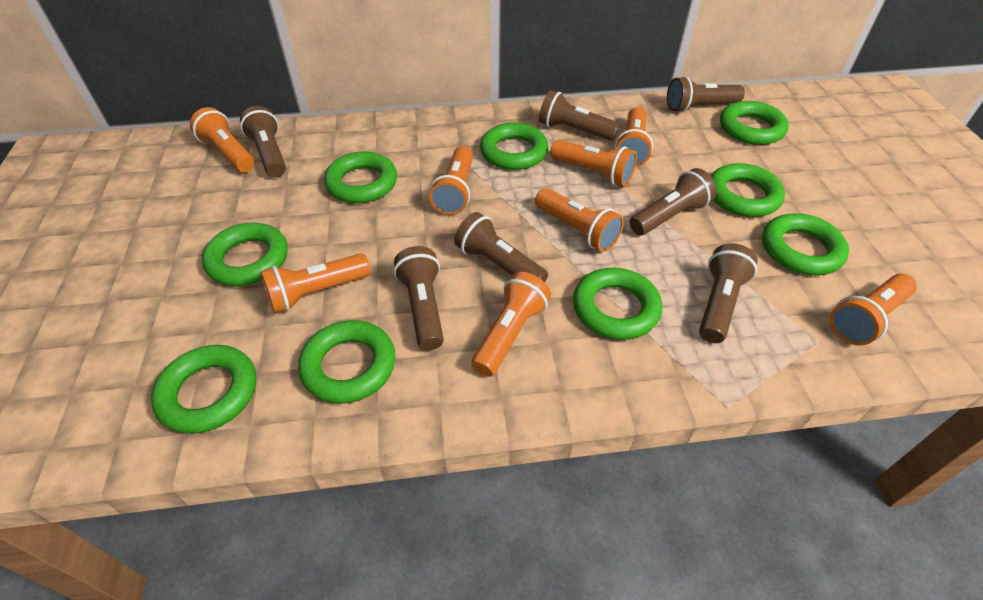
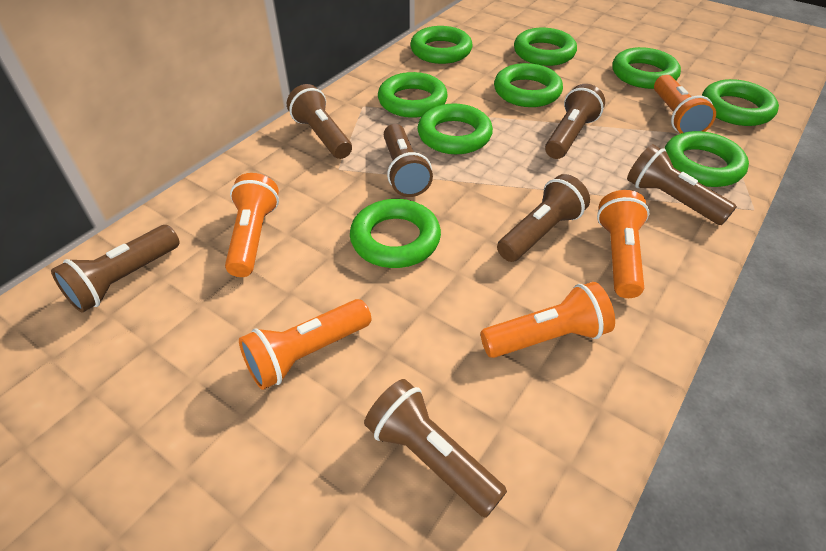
orange flashlight: 8 -> 5

